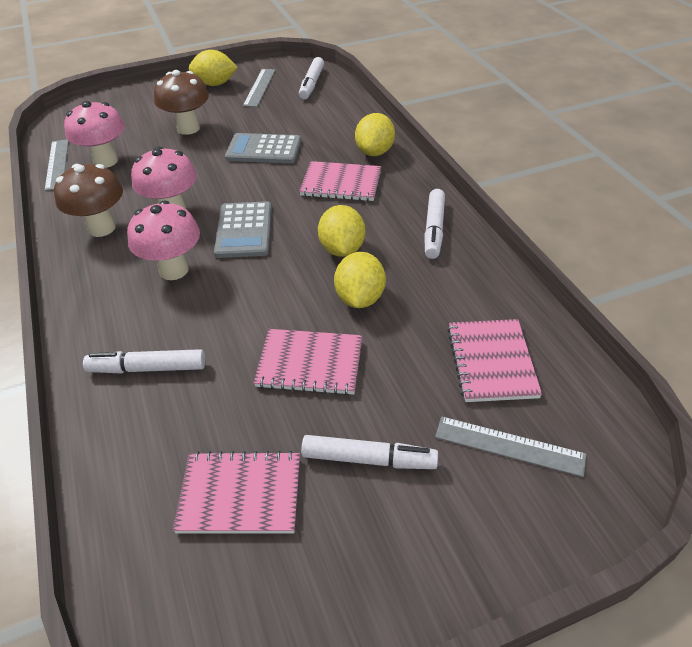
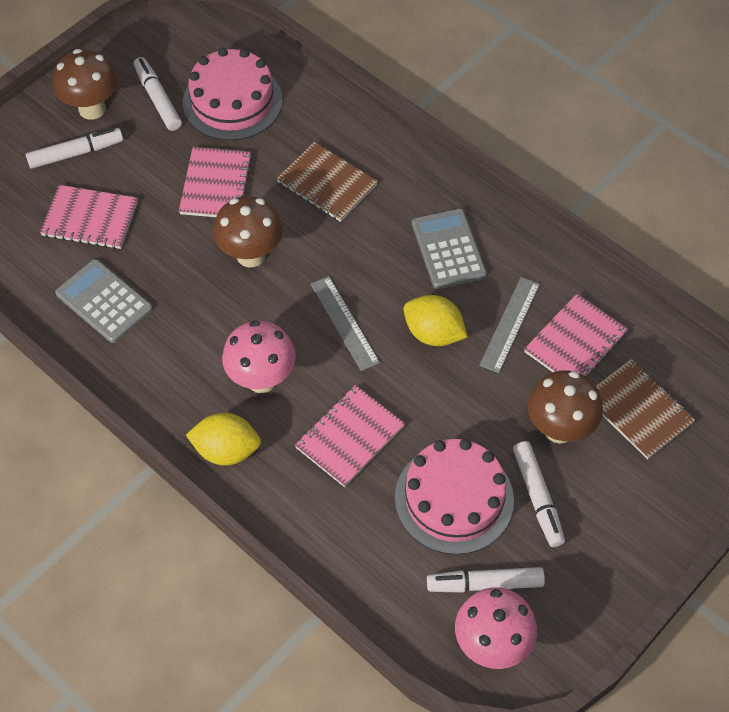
brown mushroom: 2 -> 3
brown notebook: 0 -> 2
grey ruler: 3 -> 2
pink cake: 0 -> 2
pink mushroom: 3 -> 2
yellow lemon: 4 -> 2

